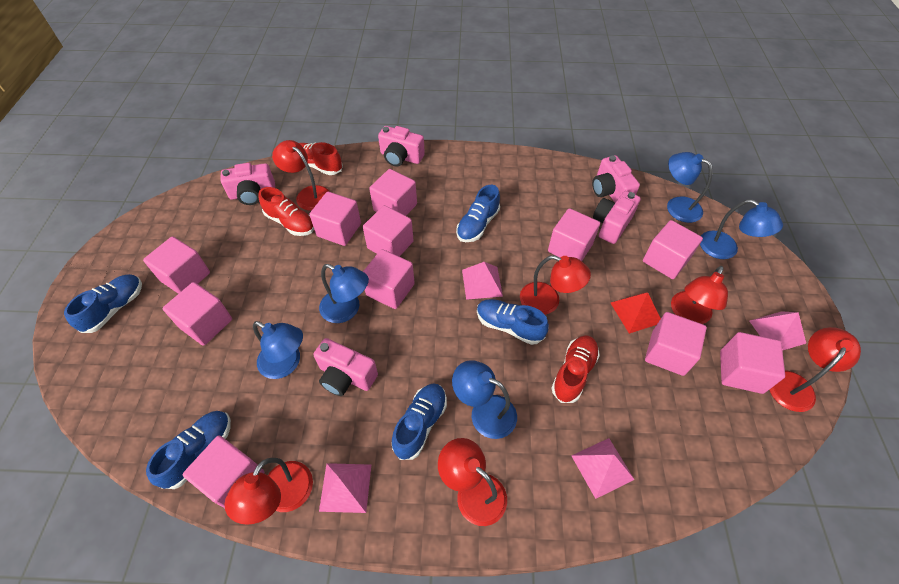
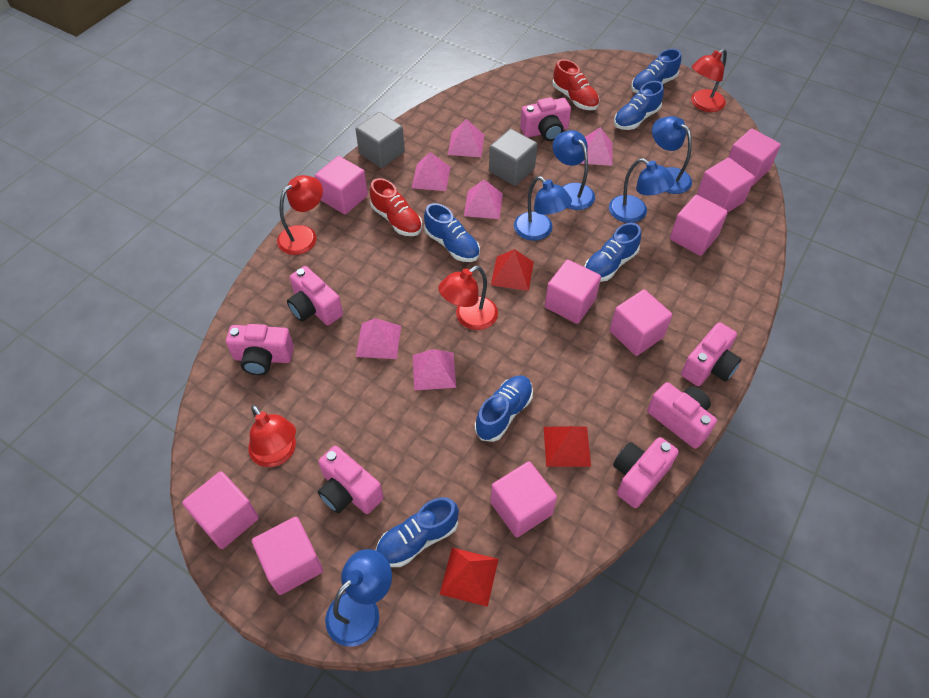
blue shoe: 5 -> 6
grey cube: 0 -> 2
pink camera: 5 -> 7
pink cube: 11 -> 9
pink pyramid: 4 -> 6
red lamp: 6 -> 4
red pyramid: 1 -> 3
red shoe: 3 -> 2

